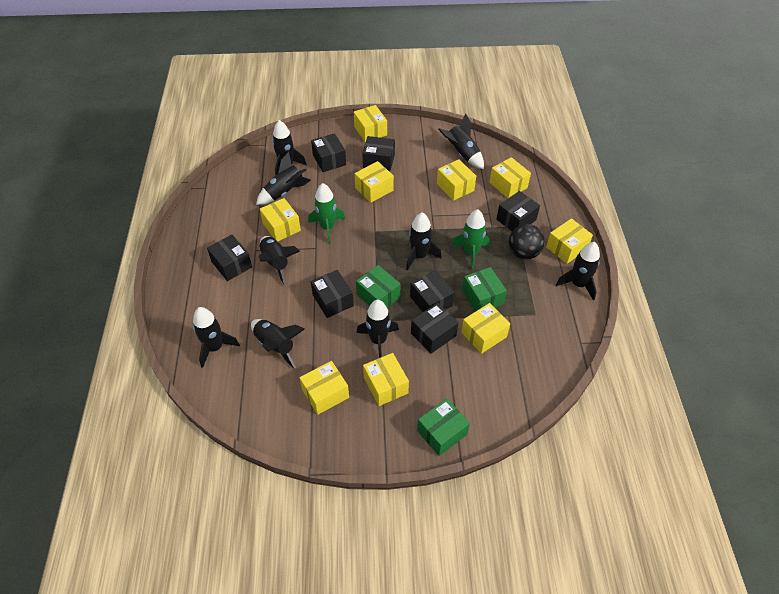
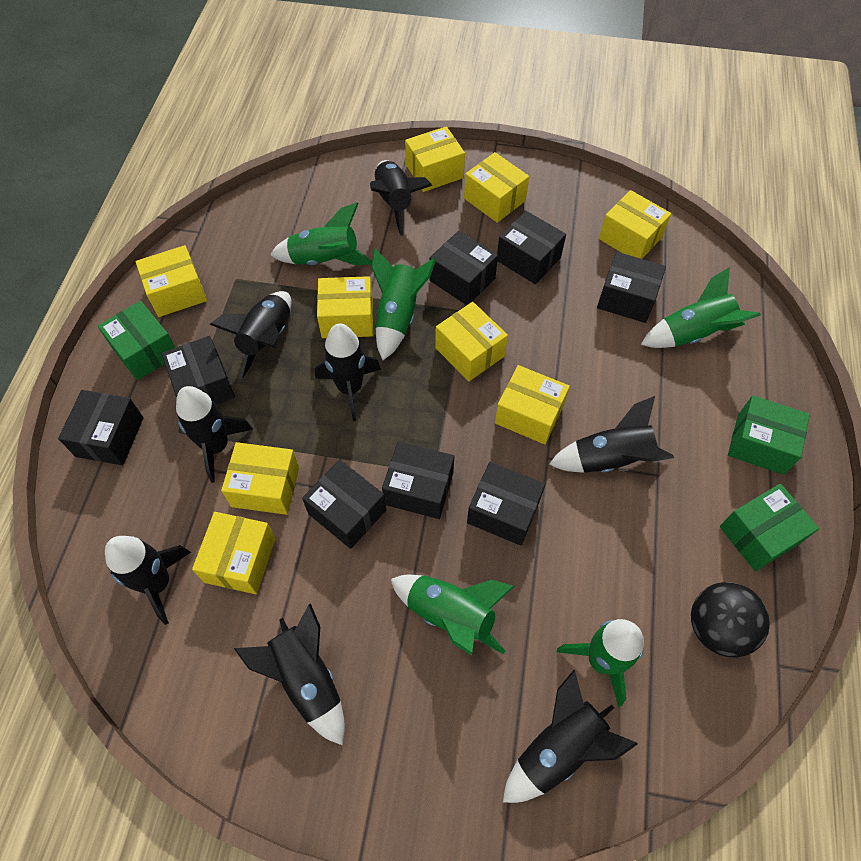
black box: 7 -> 8
black rocket: 9 -> 8
green rocket: 2 -> 5

